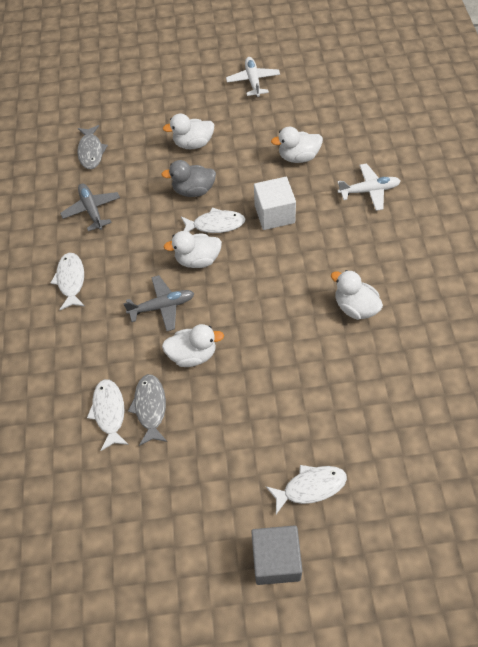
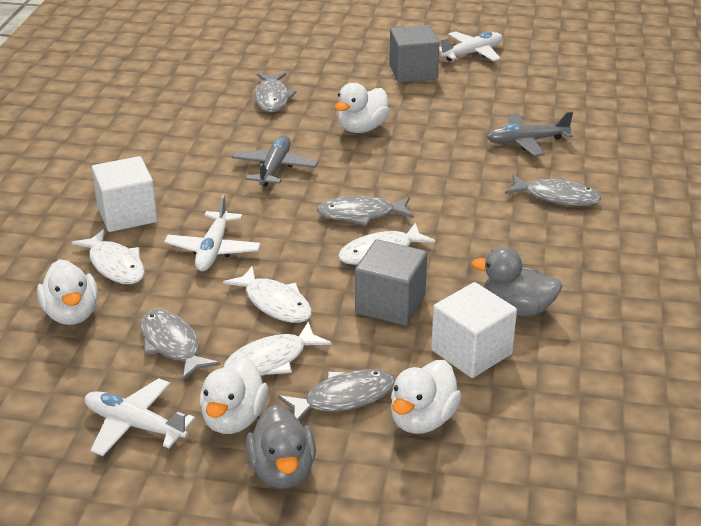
grey cube: 1 -> 2
grey duck: 1 -> 2
grey fish: 2 -> 5
white cube: 1 -> 2
white duck: 5 -> 4
white plane: 2 -> 3

